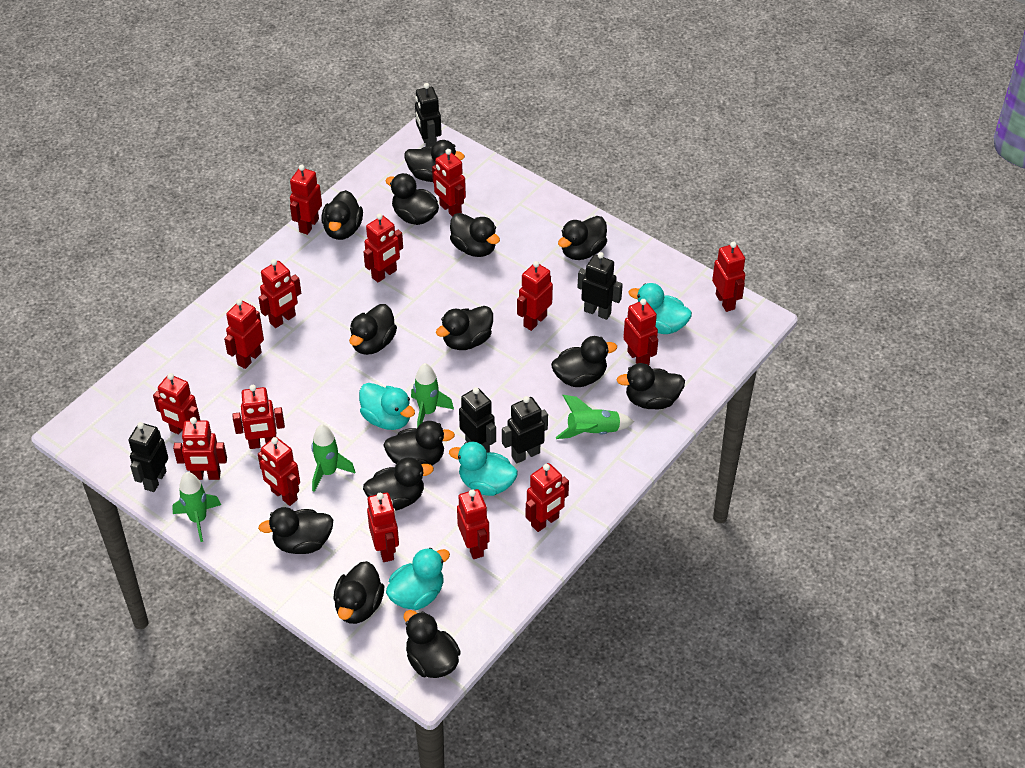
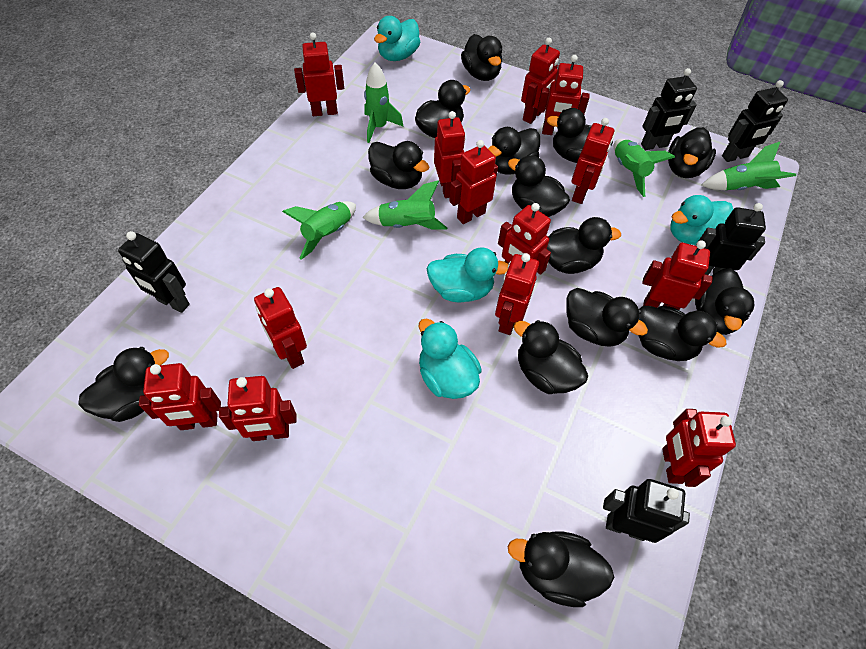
green rocket: 4 -> 5
red robot: 15 -> 13

